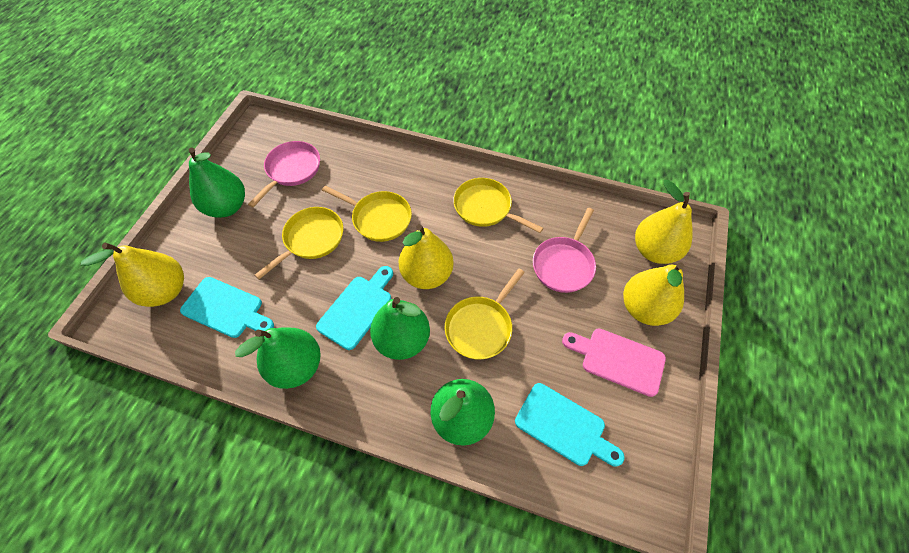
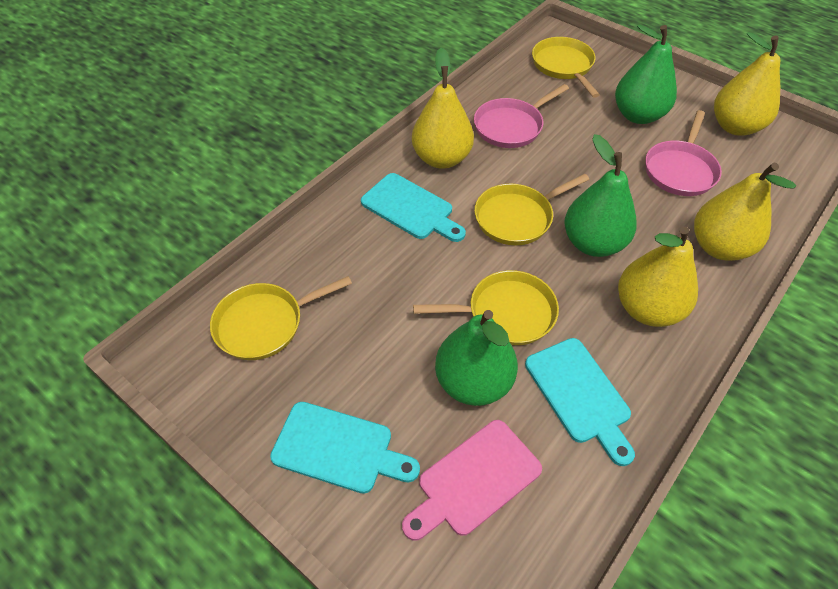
green pear: 4 -> 3

